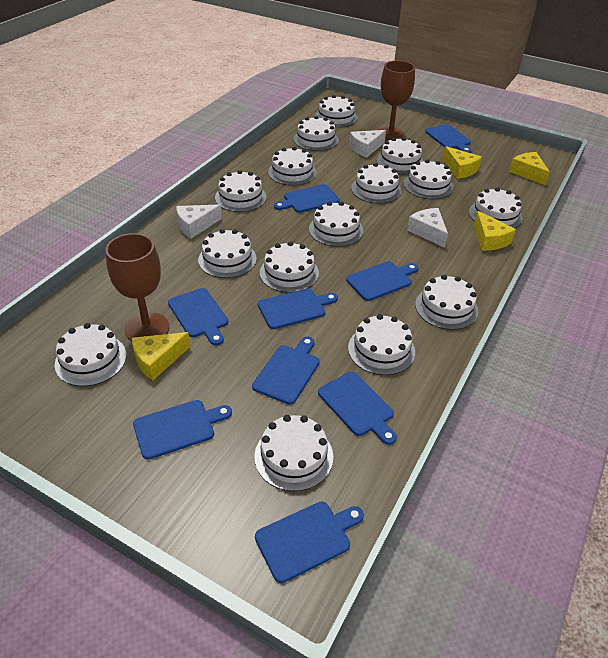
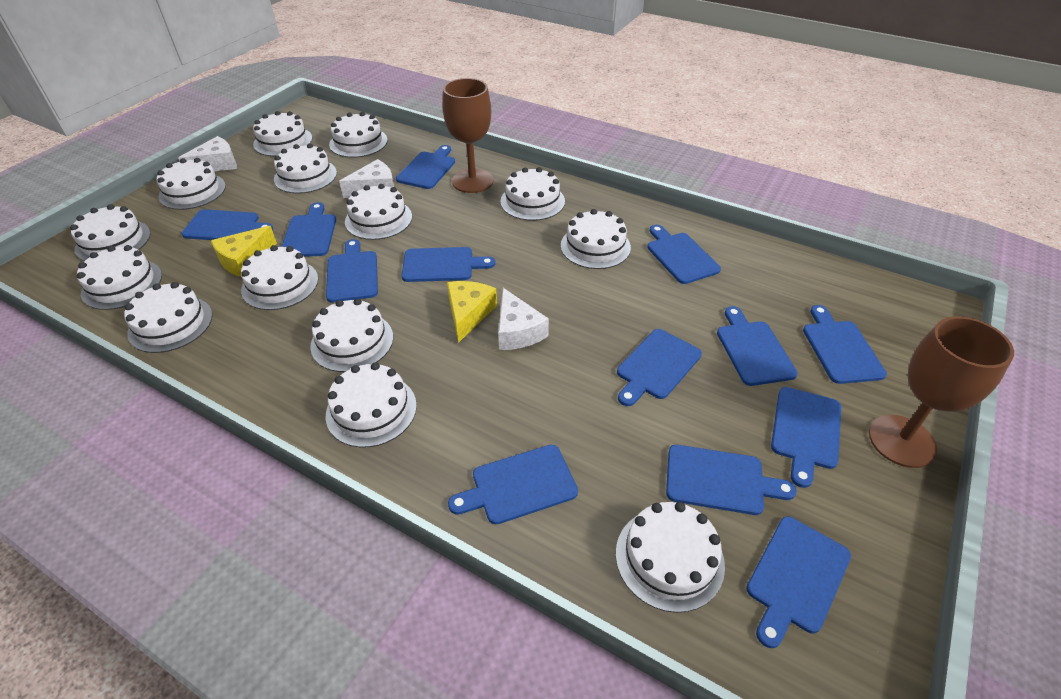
blue cutting board: 9 -> 13
white cake: 15 -> 14
yellow cheese: 4 -> 2

